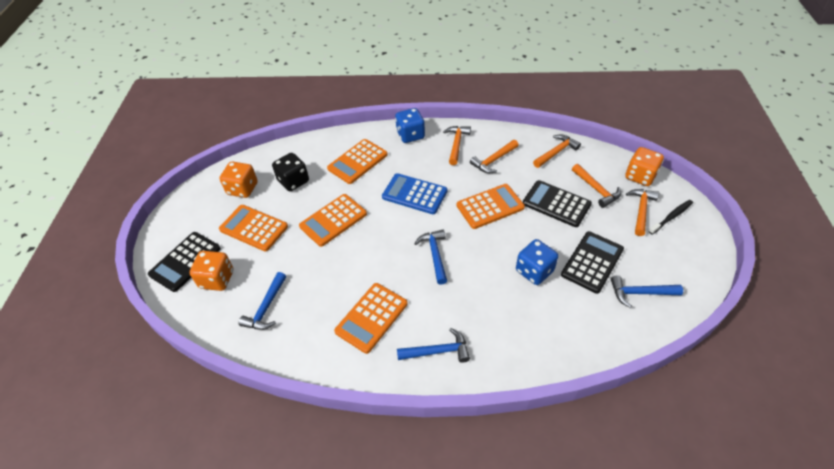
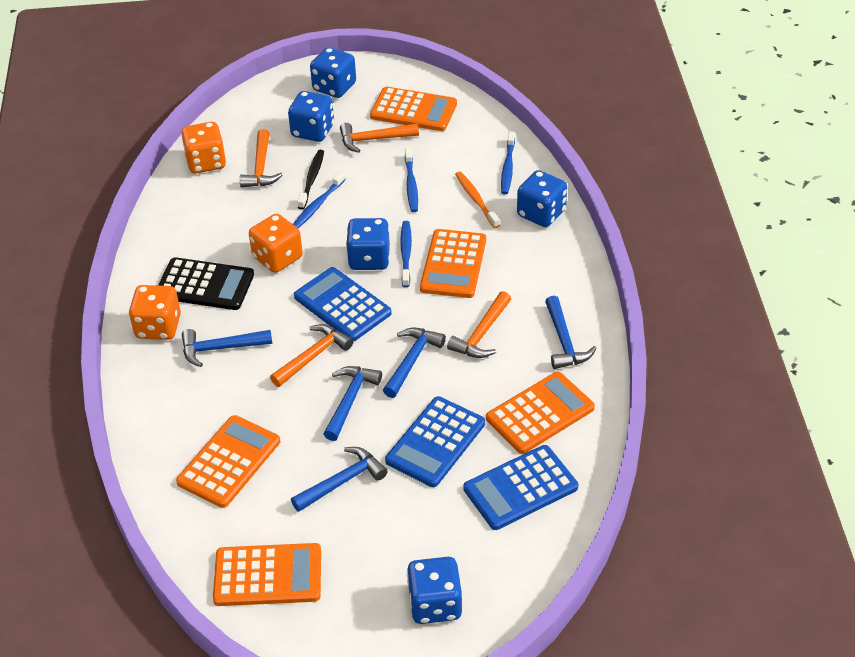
black calculator: 3 -> 1
black dice: 1 -> 0
blue calculator: 1 -> 3
blue dice: 2 -> 5
blue hammer: 4 -> 5
blue toothbrush: 0 -> 4
orange hammer: 5 -> 4
orange toothbrush: 0 -> 1

